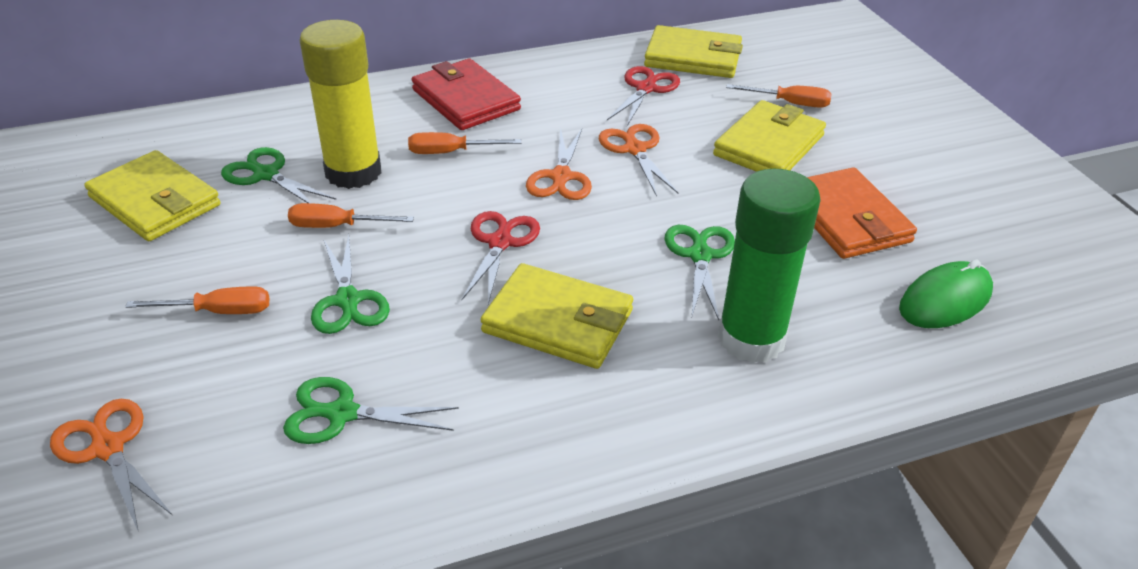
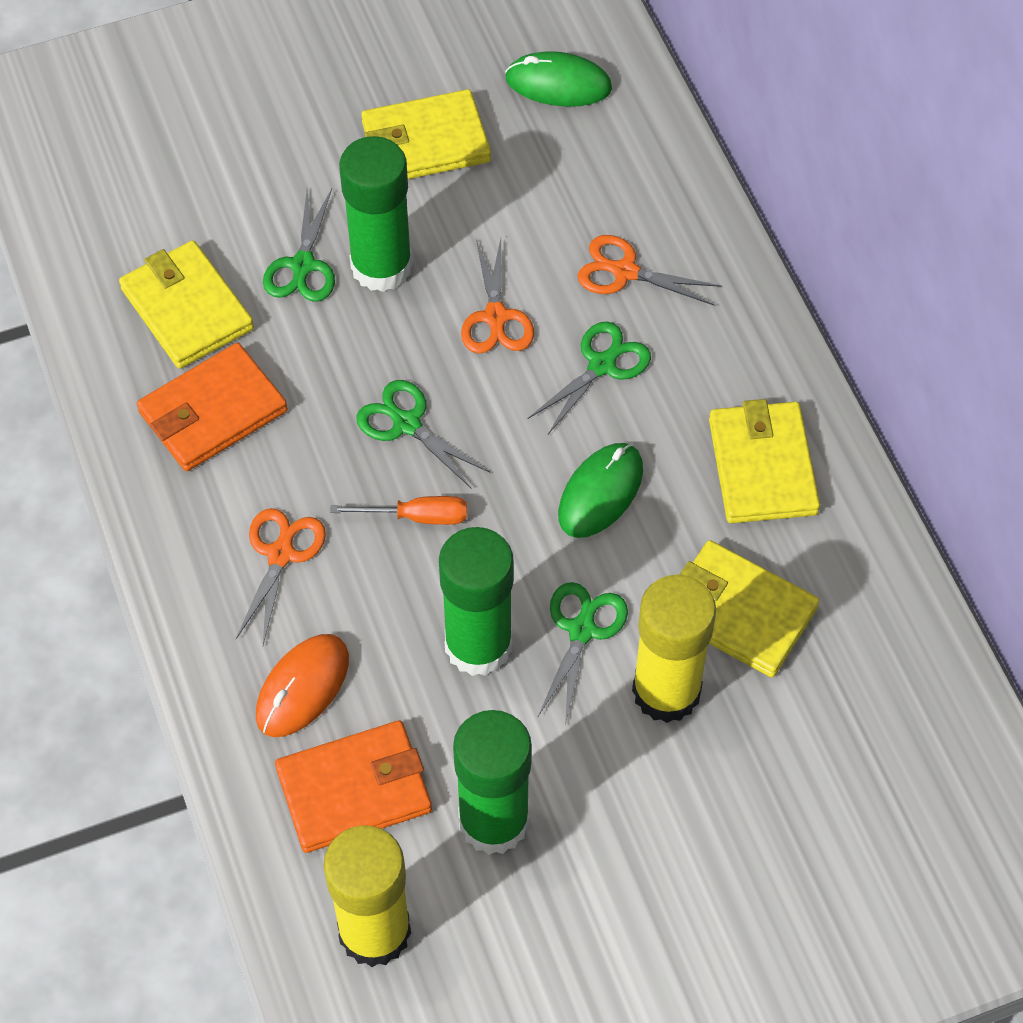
green glue stick: 1 -> 3
green mouse: 1 -> 2
orange mouse: 0 -> 1
orange screwdriver: 4 -> 1
orange wallet: 1 -> 2
red scissors: 2 -> 0
red wallet: 1 -> 0
yellow glue stick: 1 -> 2

